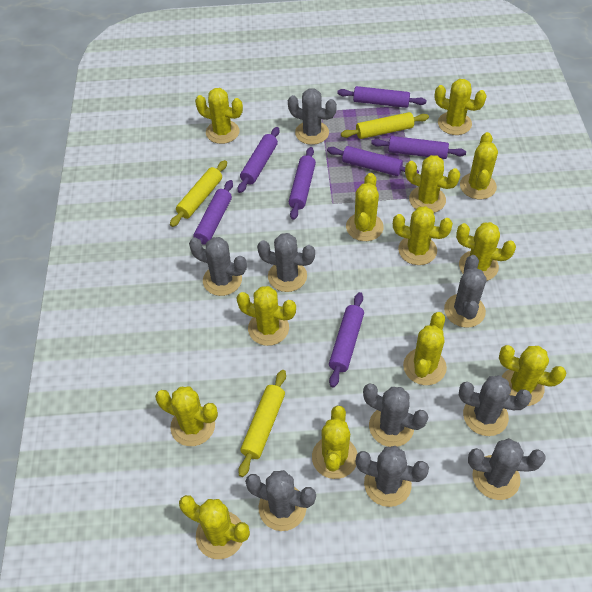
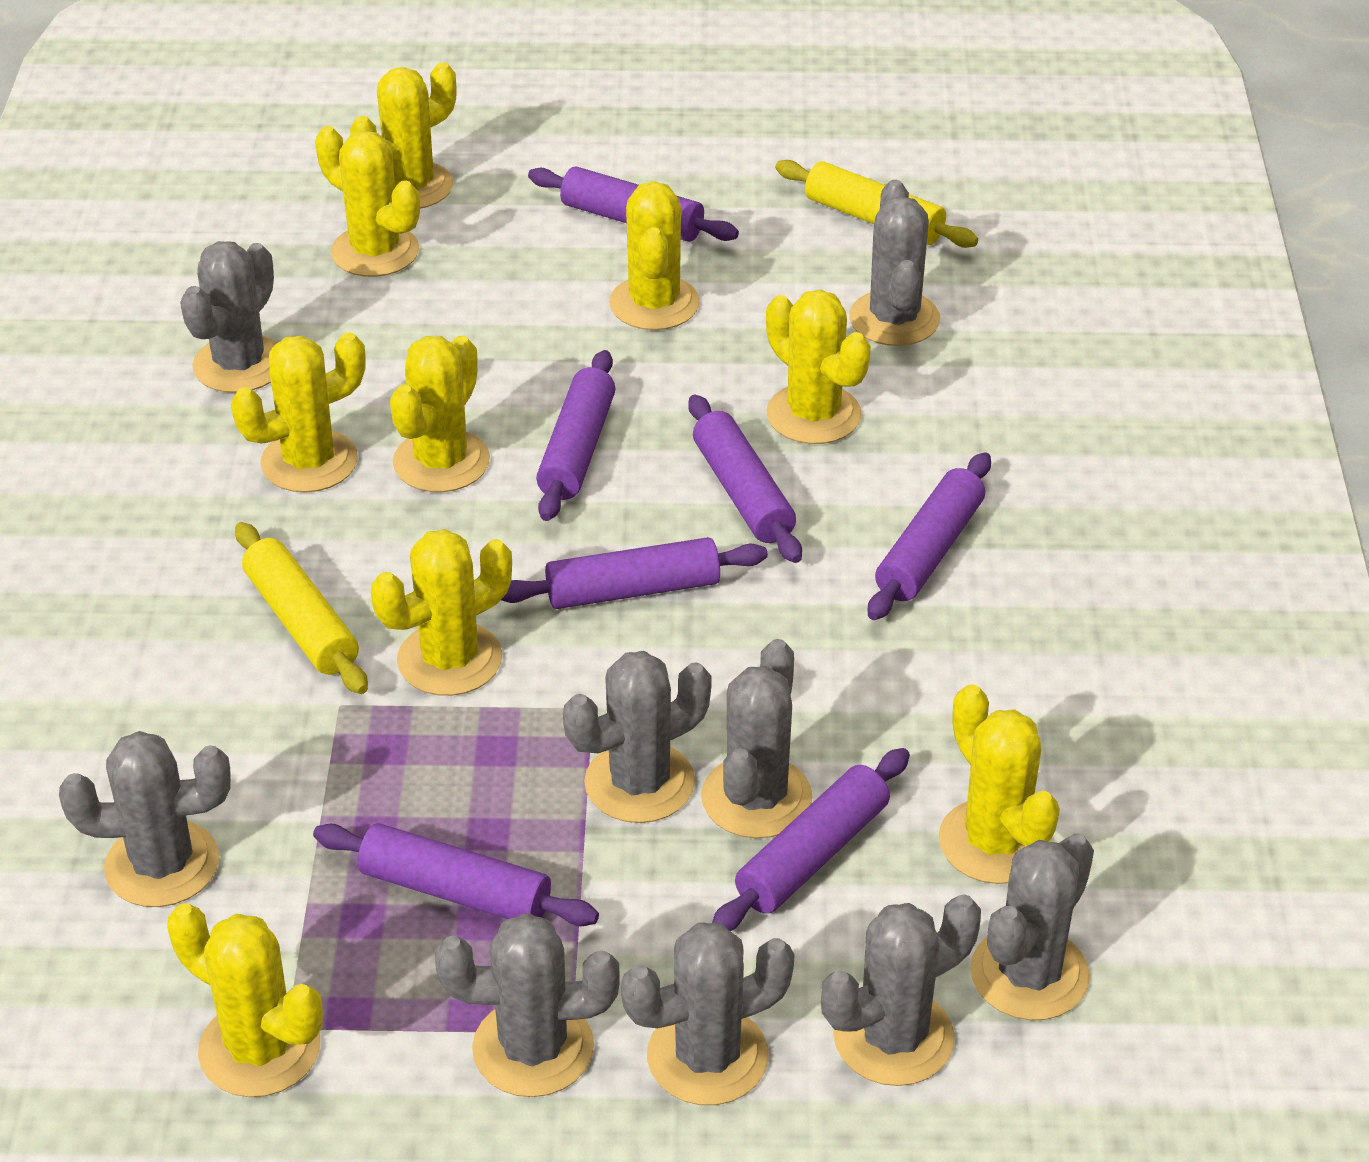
yellow cactus: 13 -> 9
yellow rolling pin: 3 -> 2

